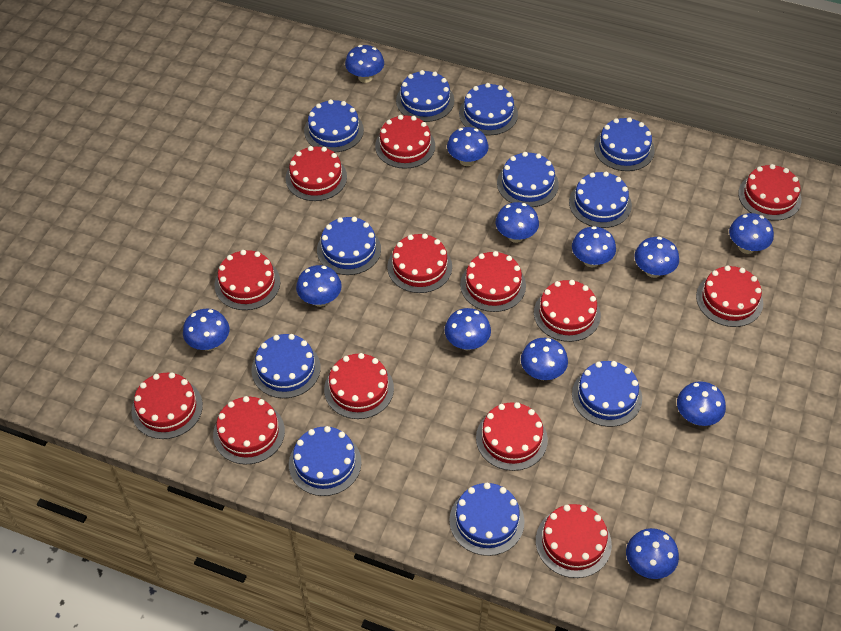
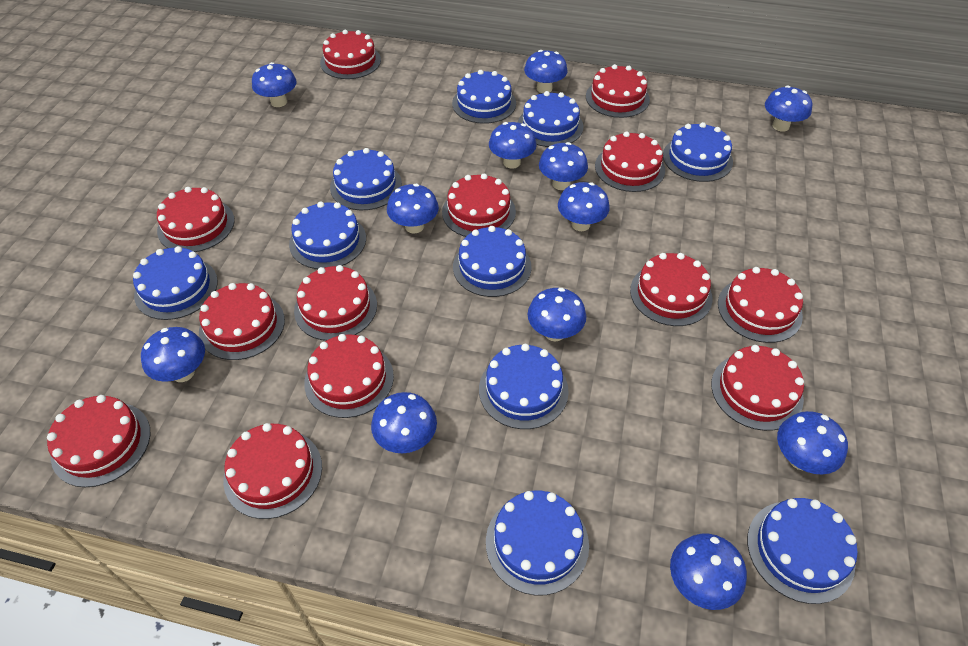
blue cake: 11 -> 10

